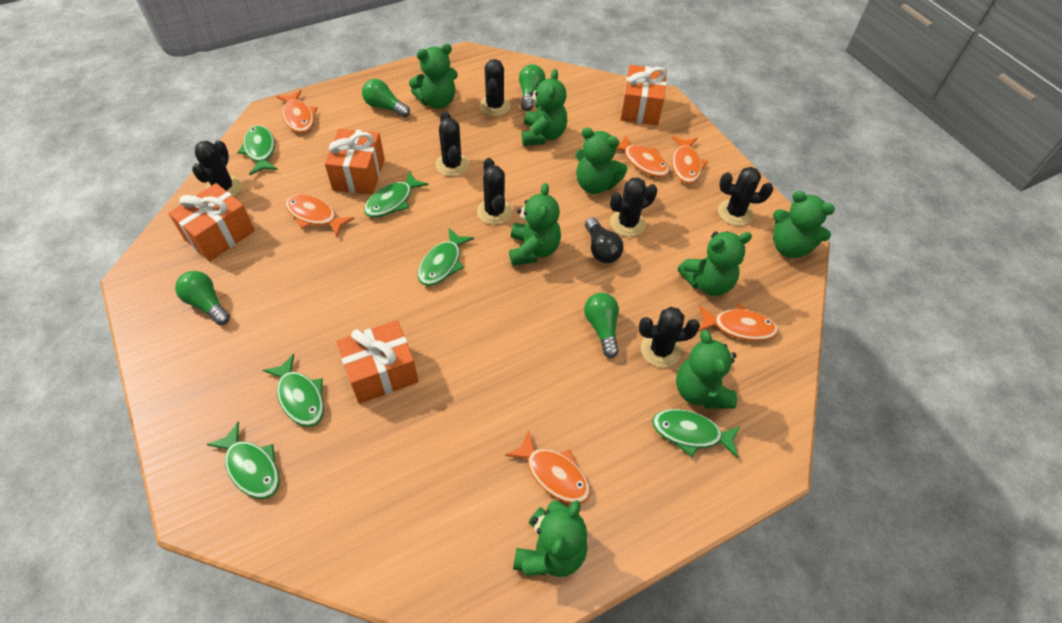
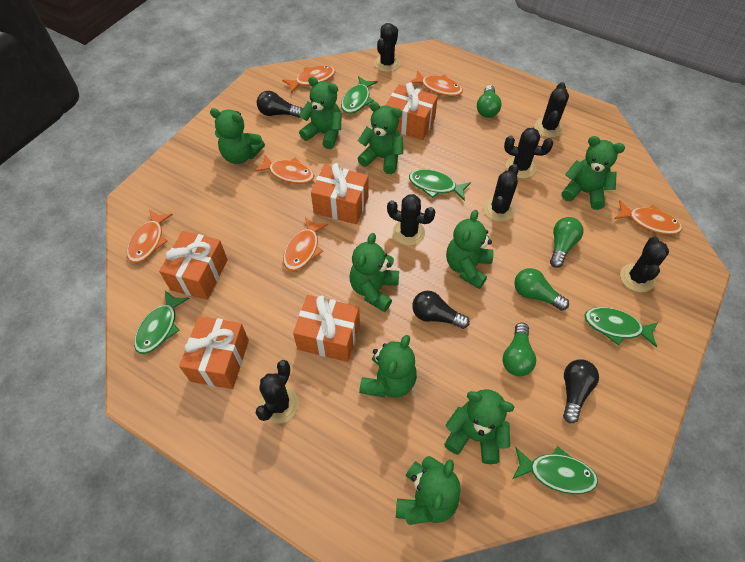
black light bulb: 1 -> 3
green fish: 6 -> 5
green teddy bear: 8 -> 9
orange gift: 4 -> 5

